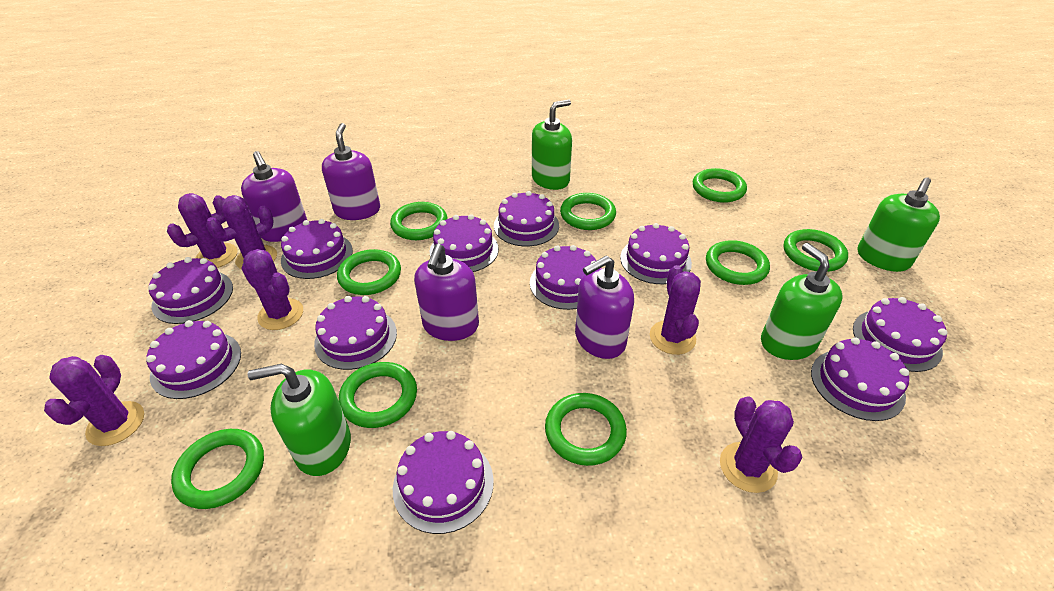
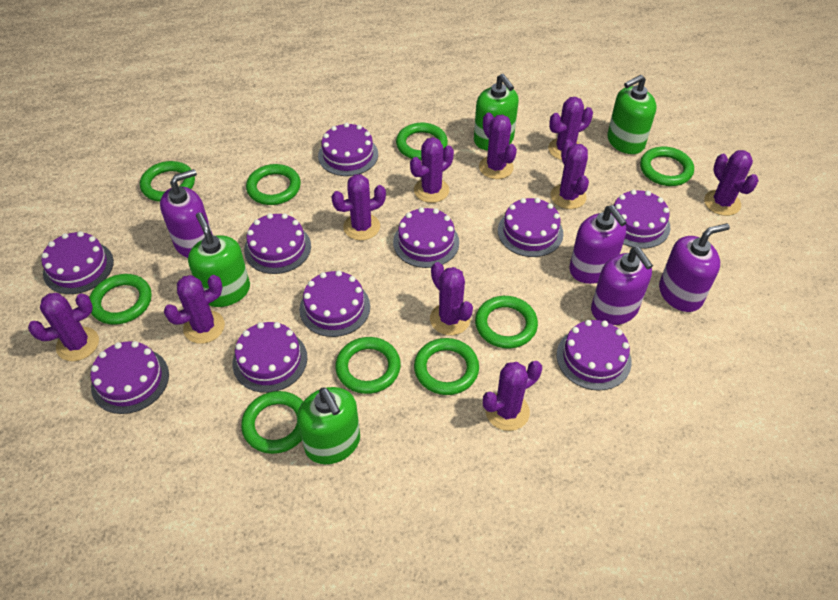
purple cactus: 6 -> 10
purple cake: 11 -> 10

